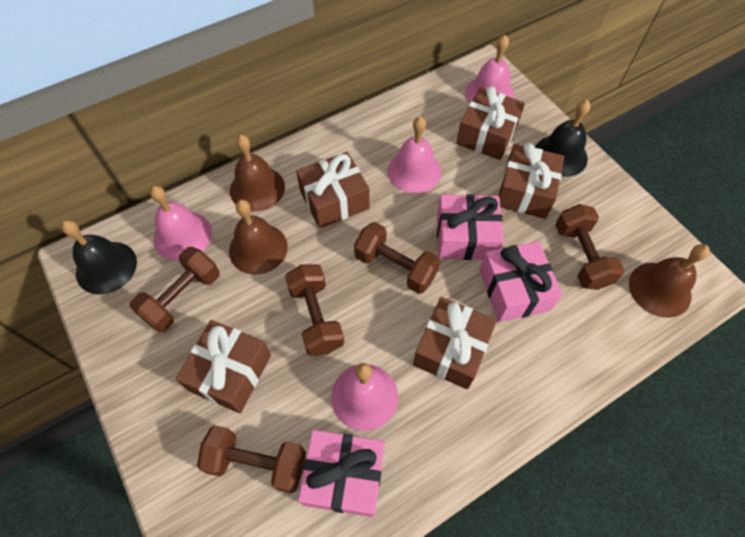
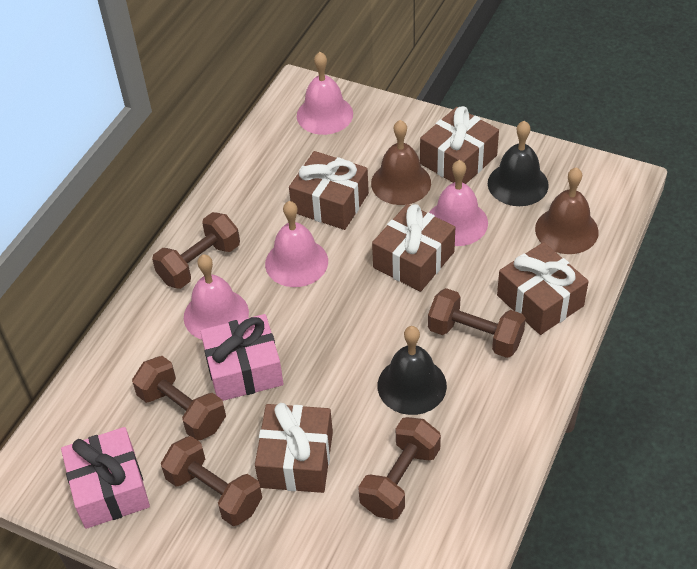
brown bell: 3 -> 2
pink gift: 3 -> 2

